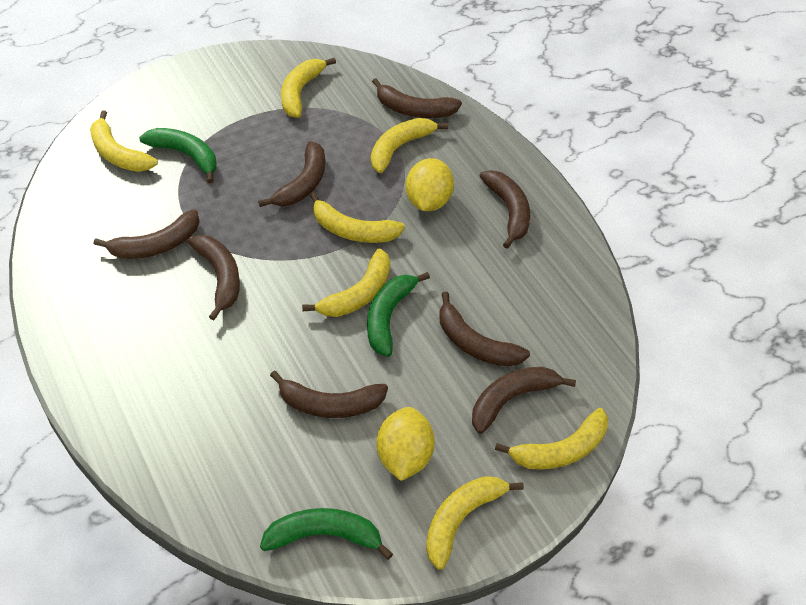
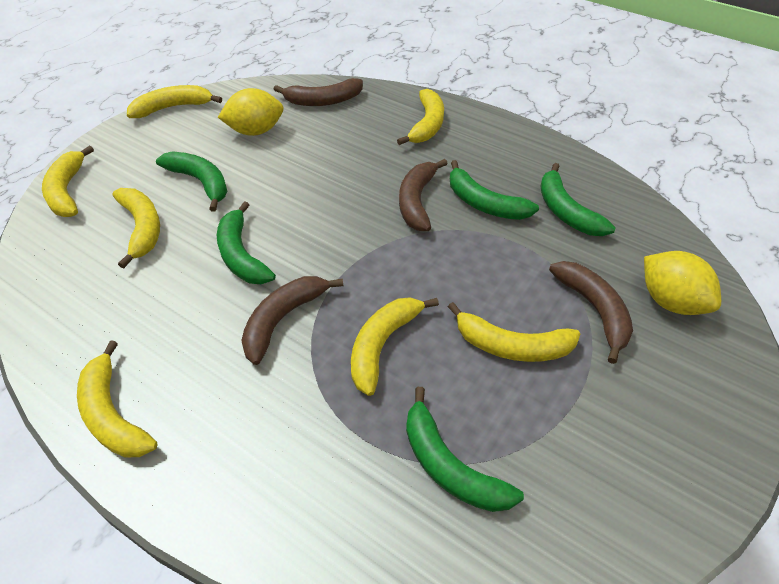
brown banana: 8 -> 4
green banana: 3 -> 5

